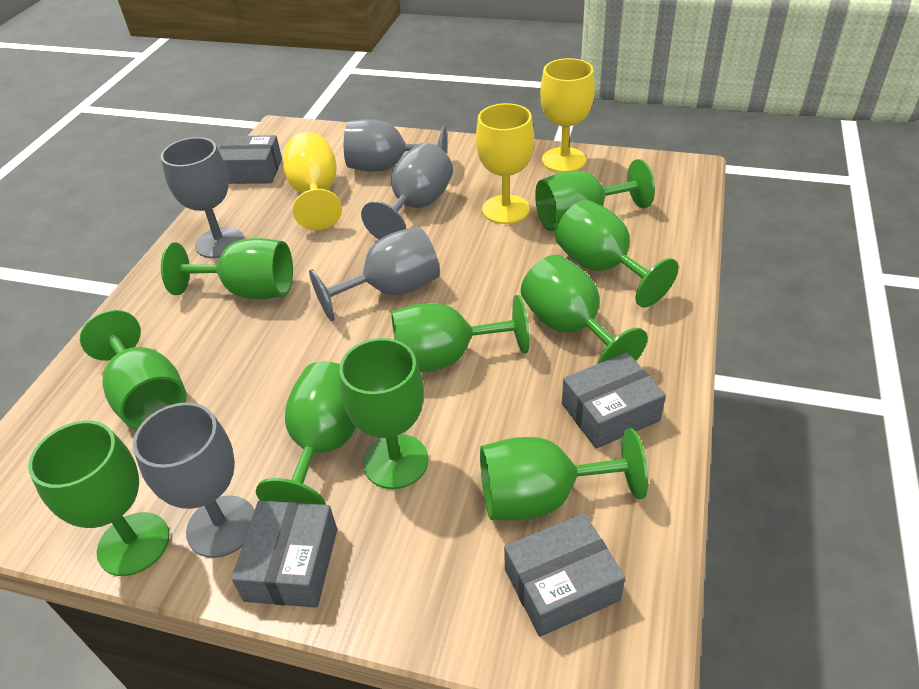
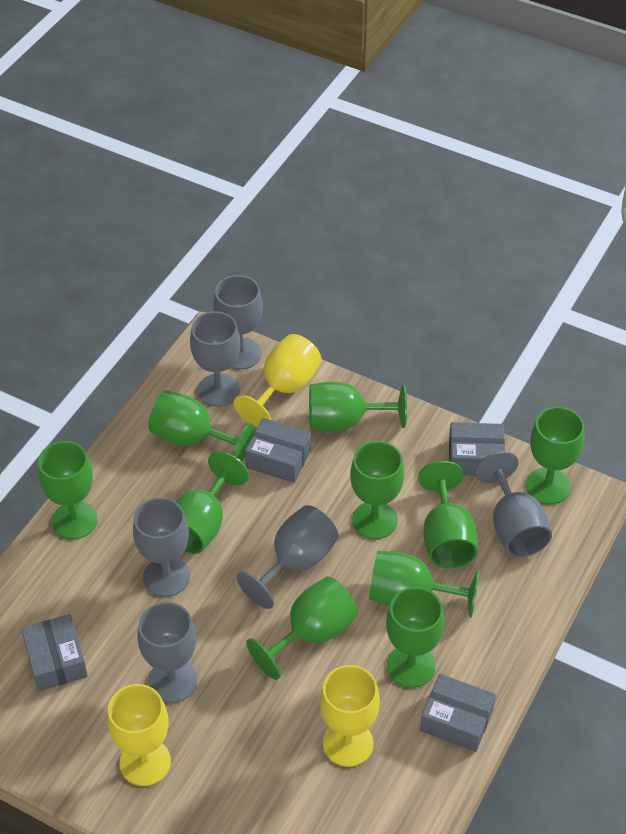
grey goblet: 5 -> 6

